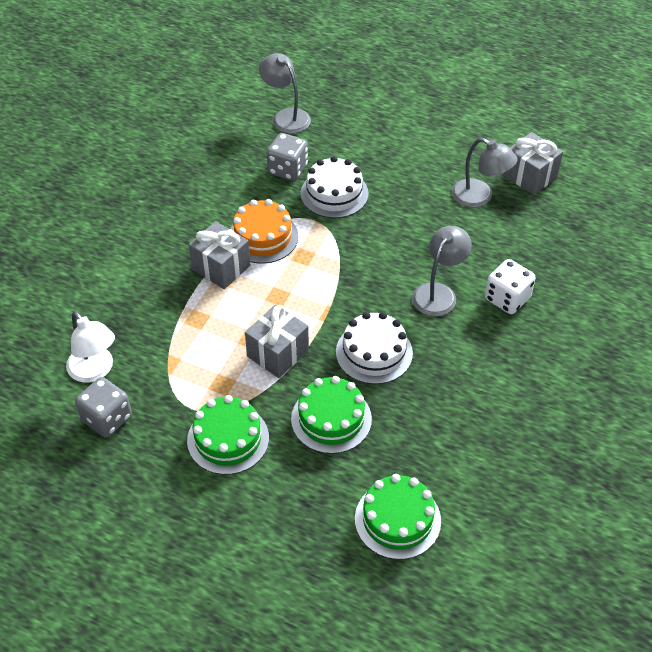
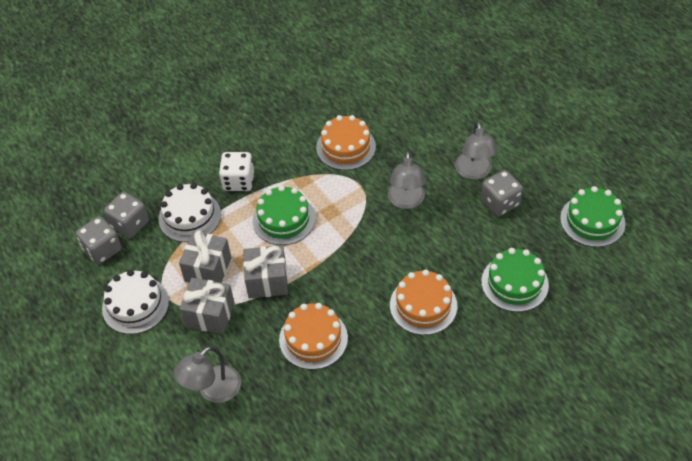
grey dice: 2 -> 3
orange cake: 1 -> 3
white lamp: 1 -> 0

